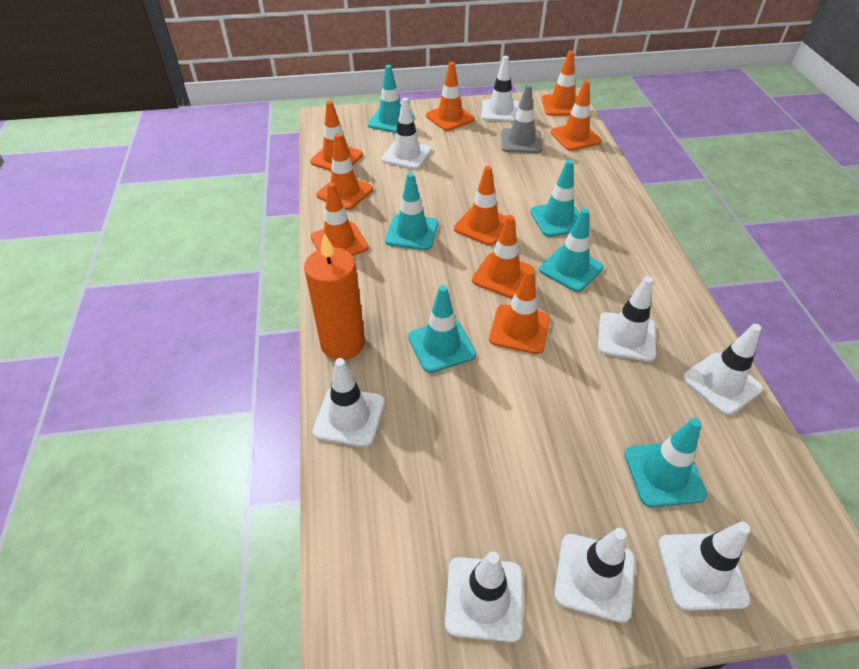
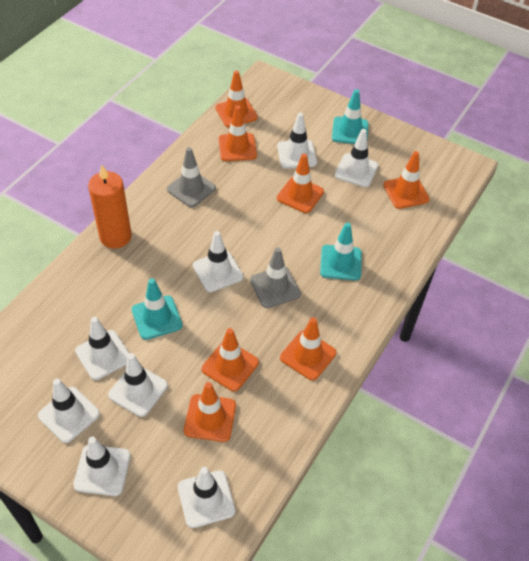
grey traffic cone: 1 -> 2
orange traffic cone: 9 -> 7
turquoise traffic cone: 6 -> 3

